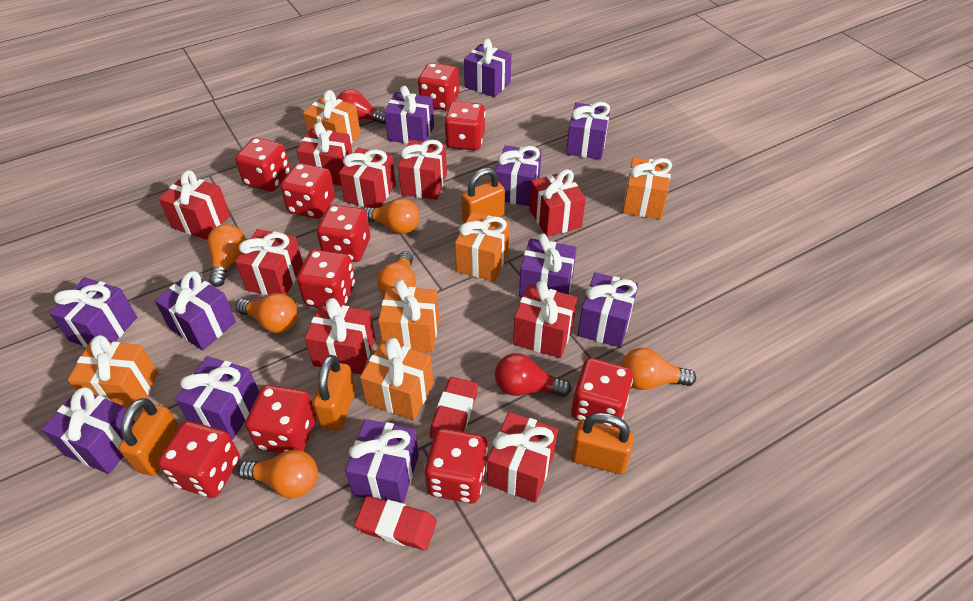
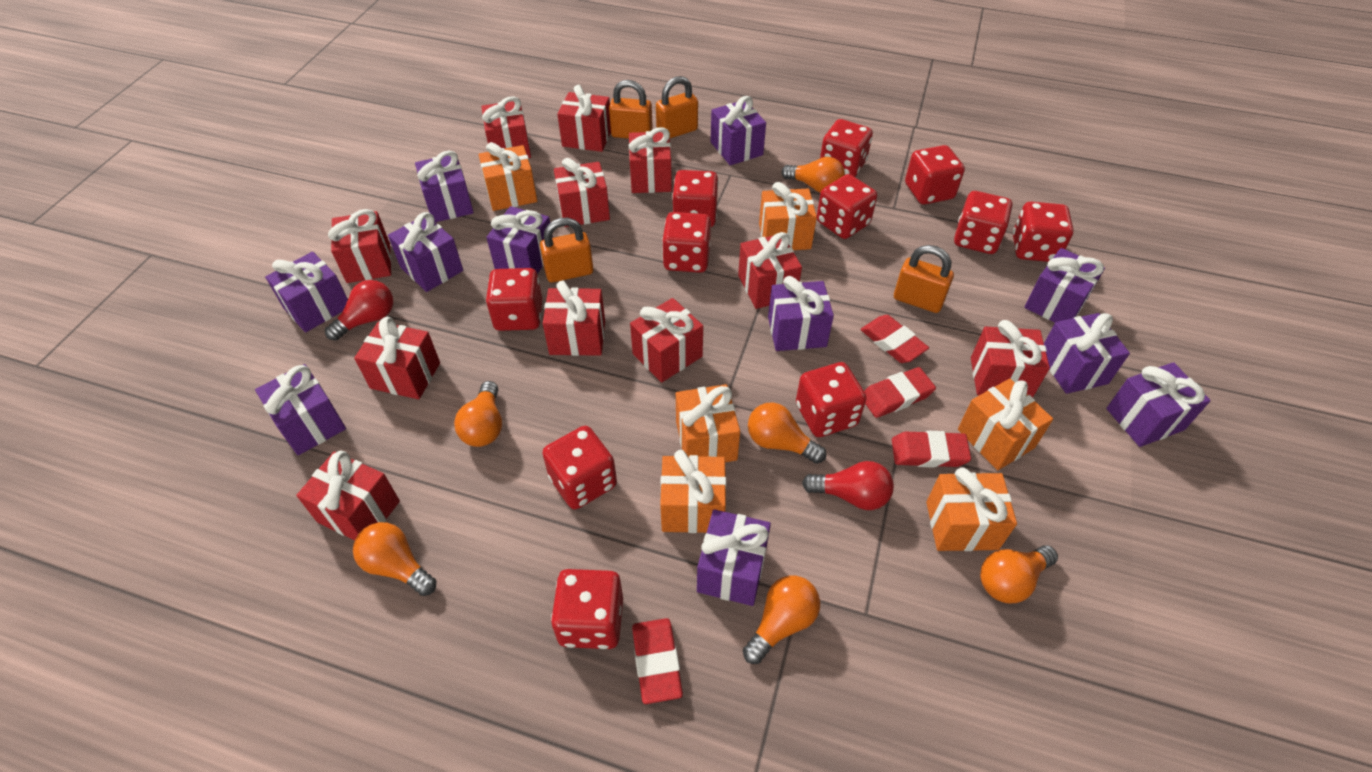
red dice: 10 -> 11
red eraser: 2 -> 4
red gift: 9 -> 11

